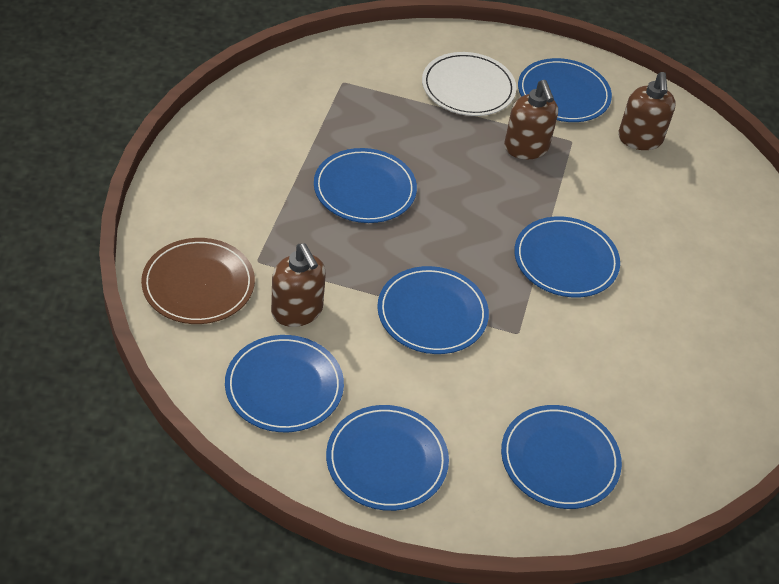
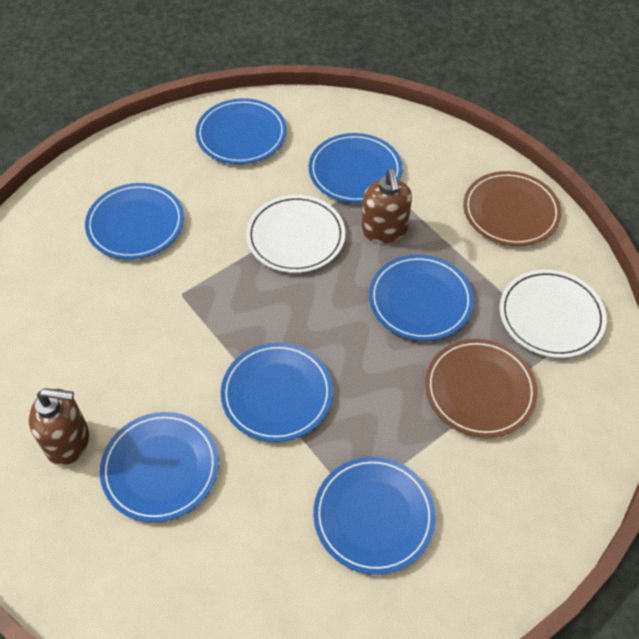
brown plate: 1 -> 2
brown soap dispenser: 3 -> 2
white plate: 1 -> 2

